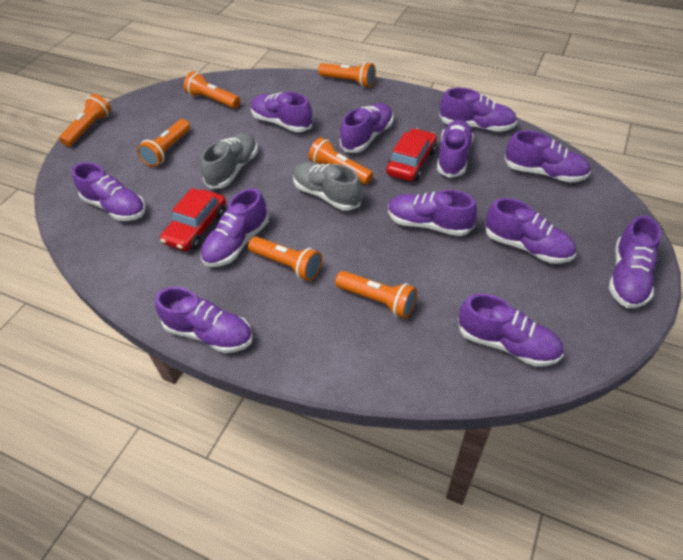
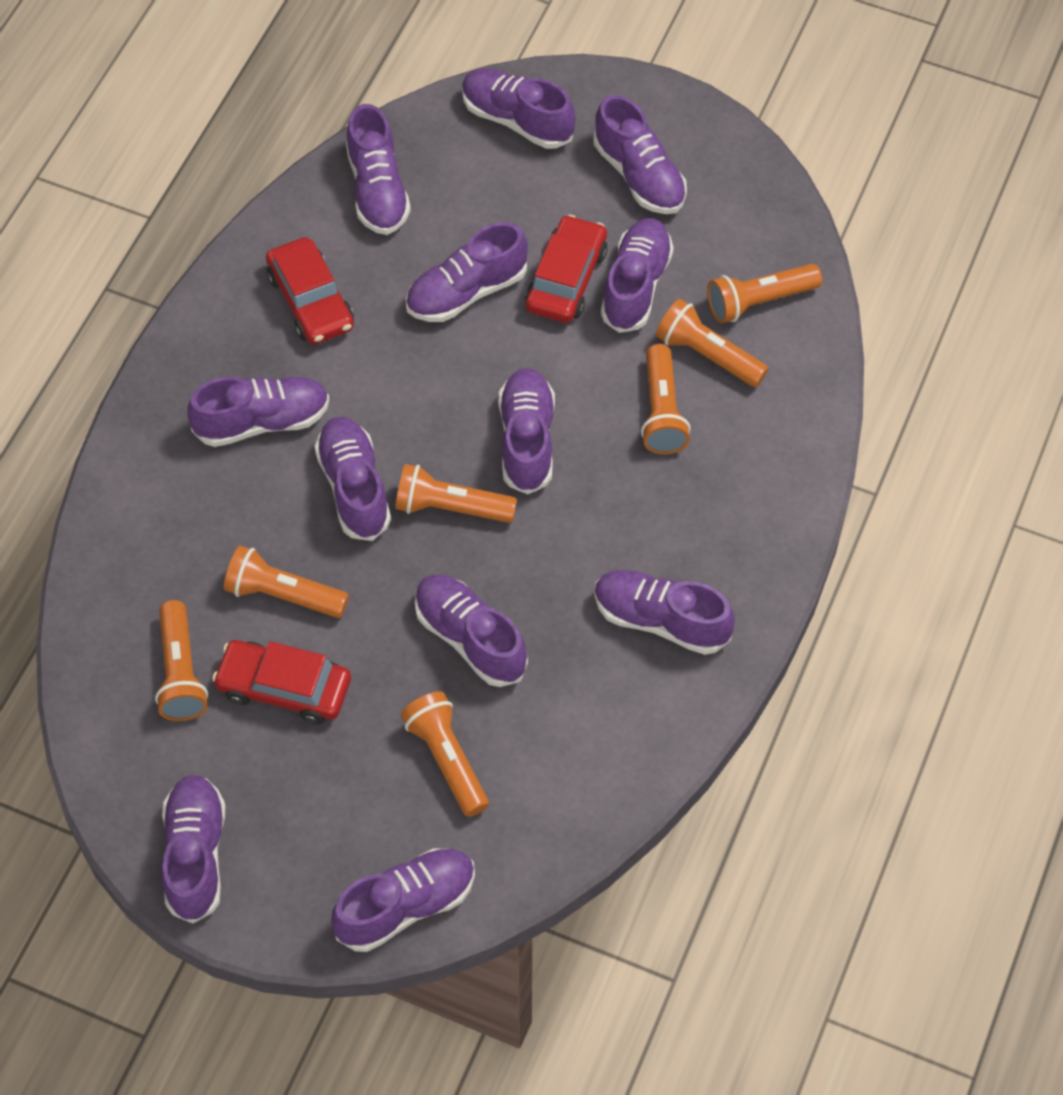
grey shoe: 2 -> 0
red car: 2 -> 3

